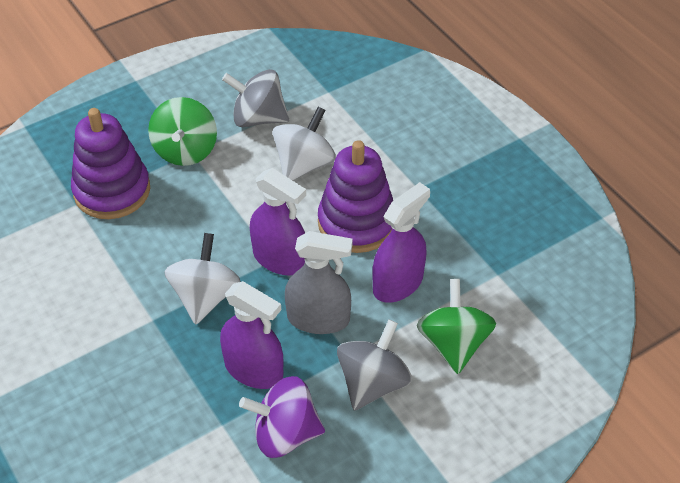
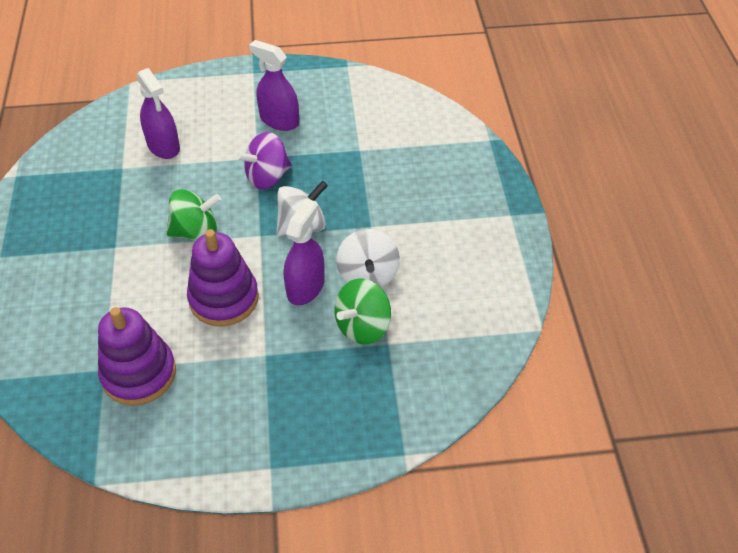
grey spinning top: 2 -> 0
grey spray bottle: 1 -> 0

